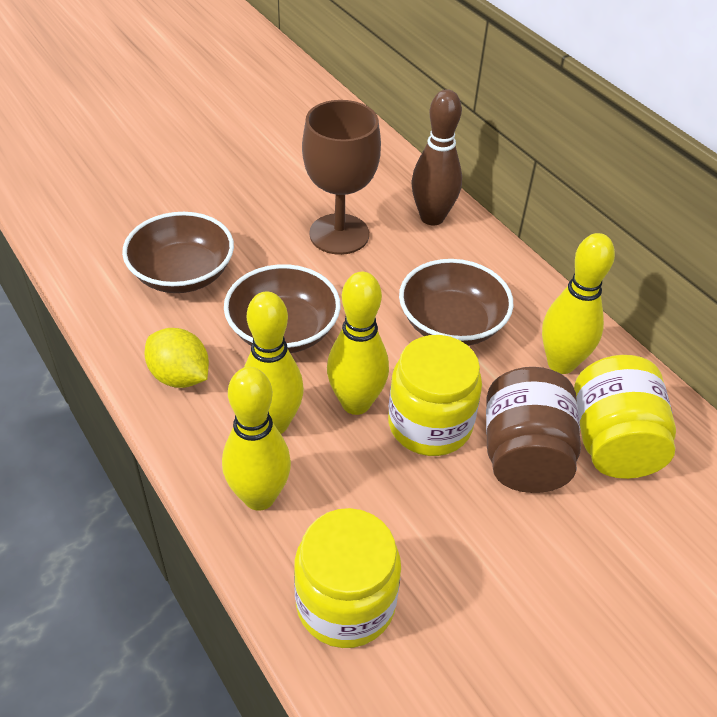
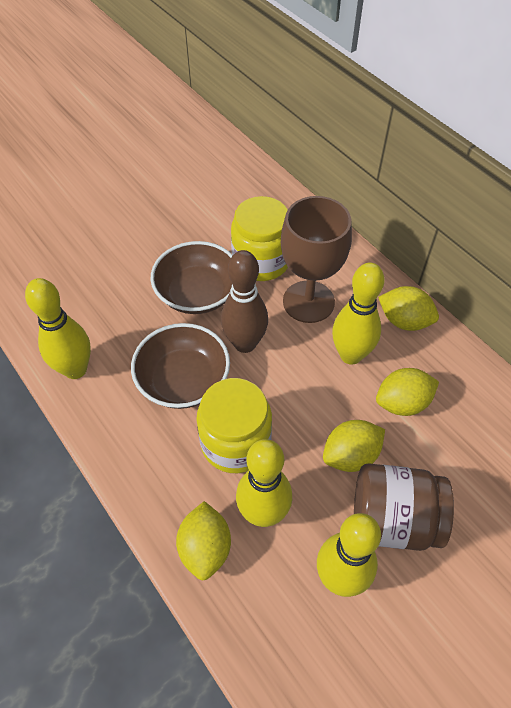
brown bowl: 3 -> 2
yellow jar: 3 -> 2
yellow lemon: 1 -> 4

